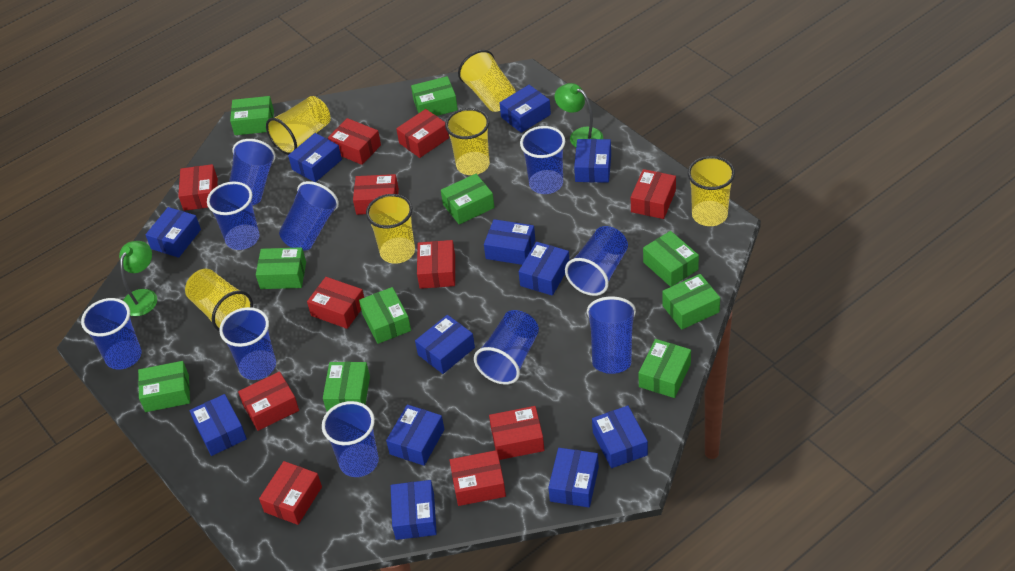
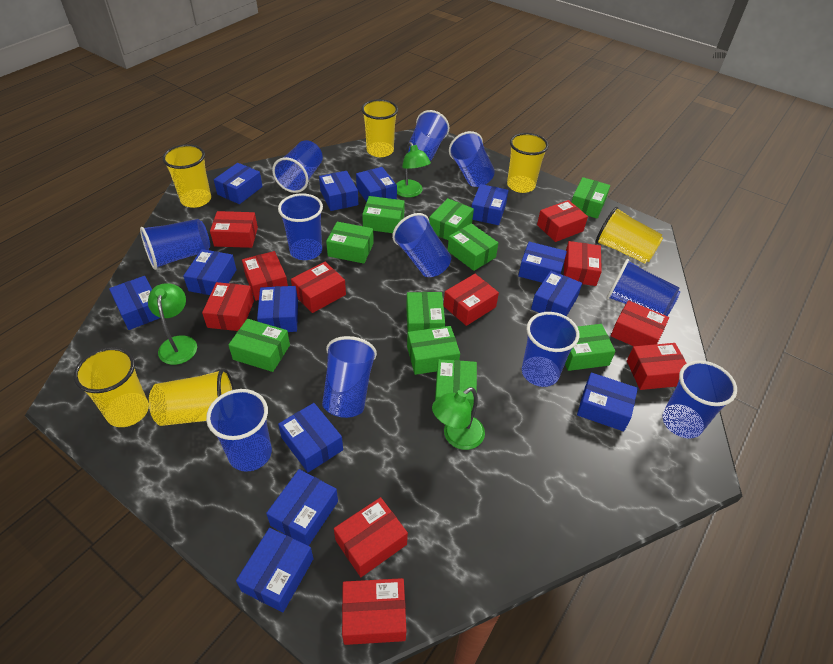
blue box: 12 -> 13
blue cup: 10 -> 11
green lamp: 2 -> 3

